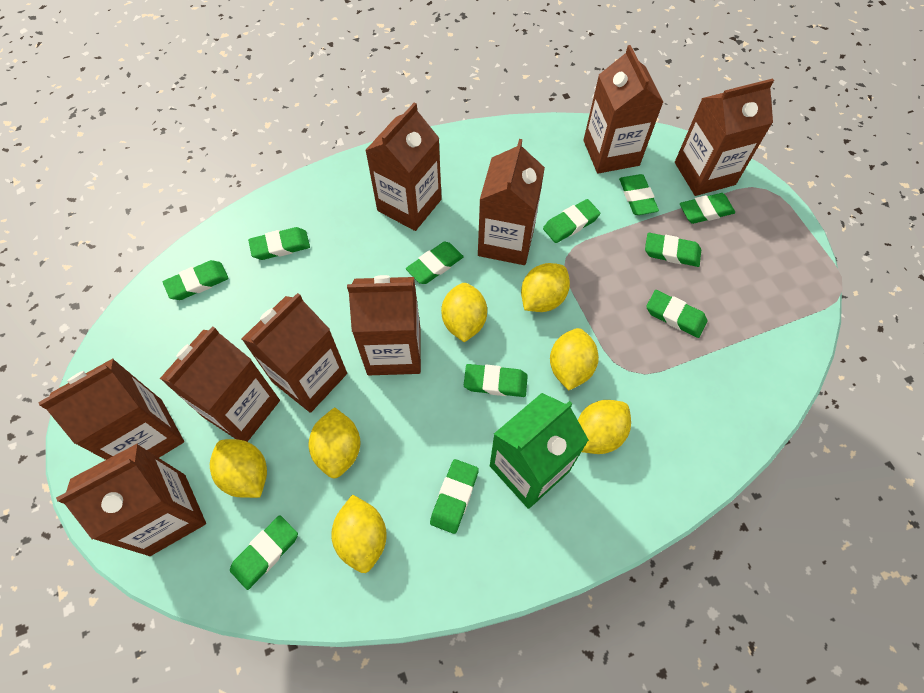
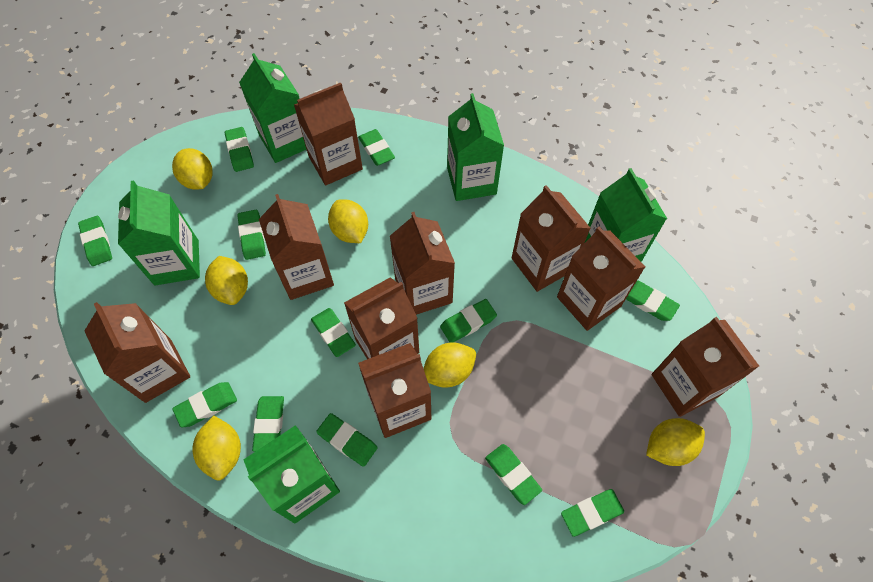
green carton: 1 -> 5
green eraser: 11 -> 12
yellow lemon: 7 -> 6

